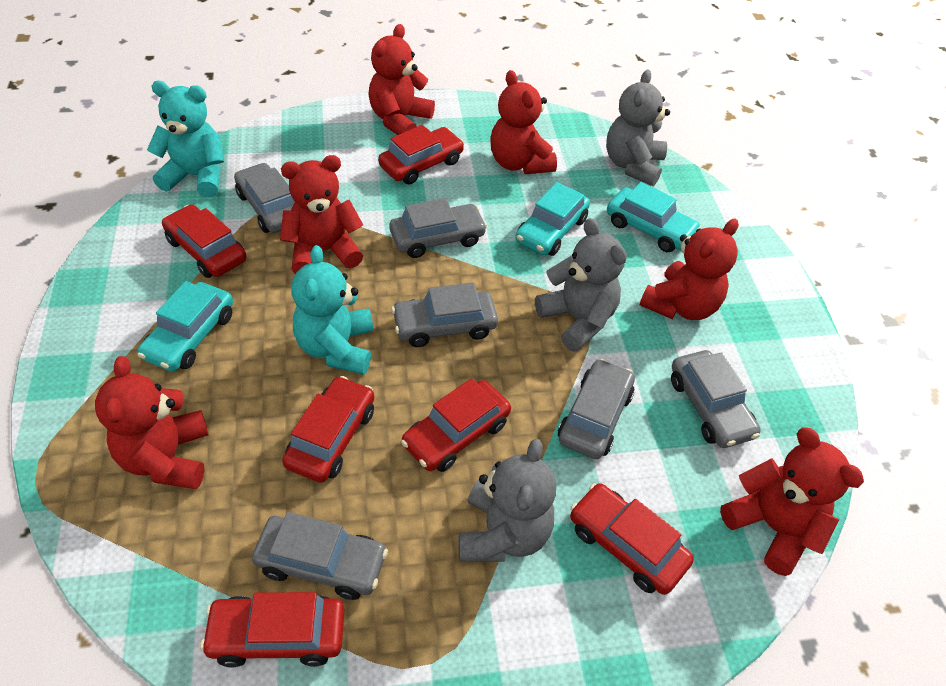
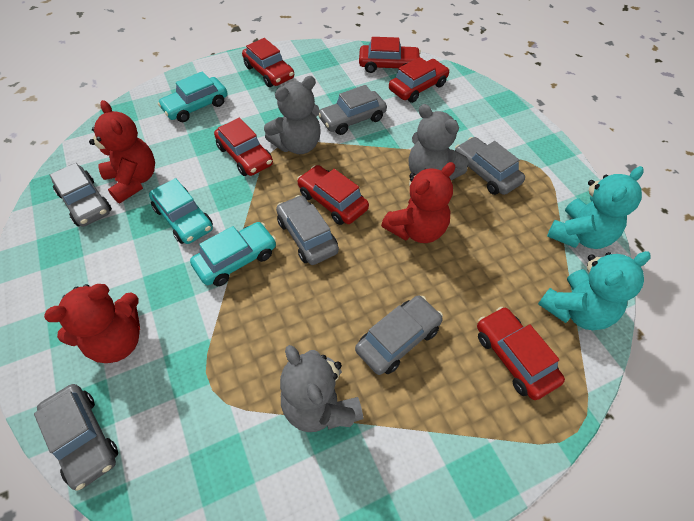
red teddy bear: 6 -> 3

